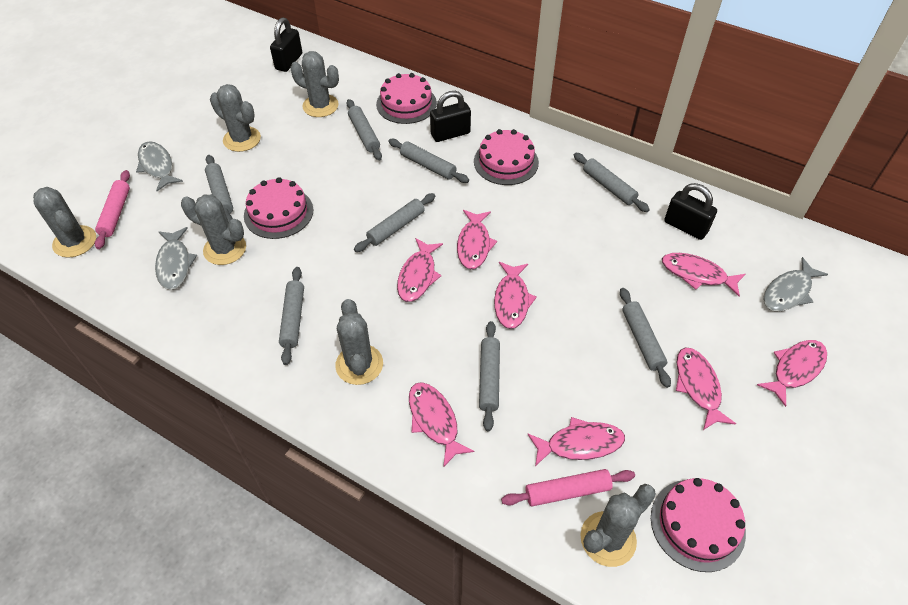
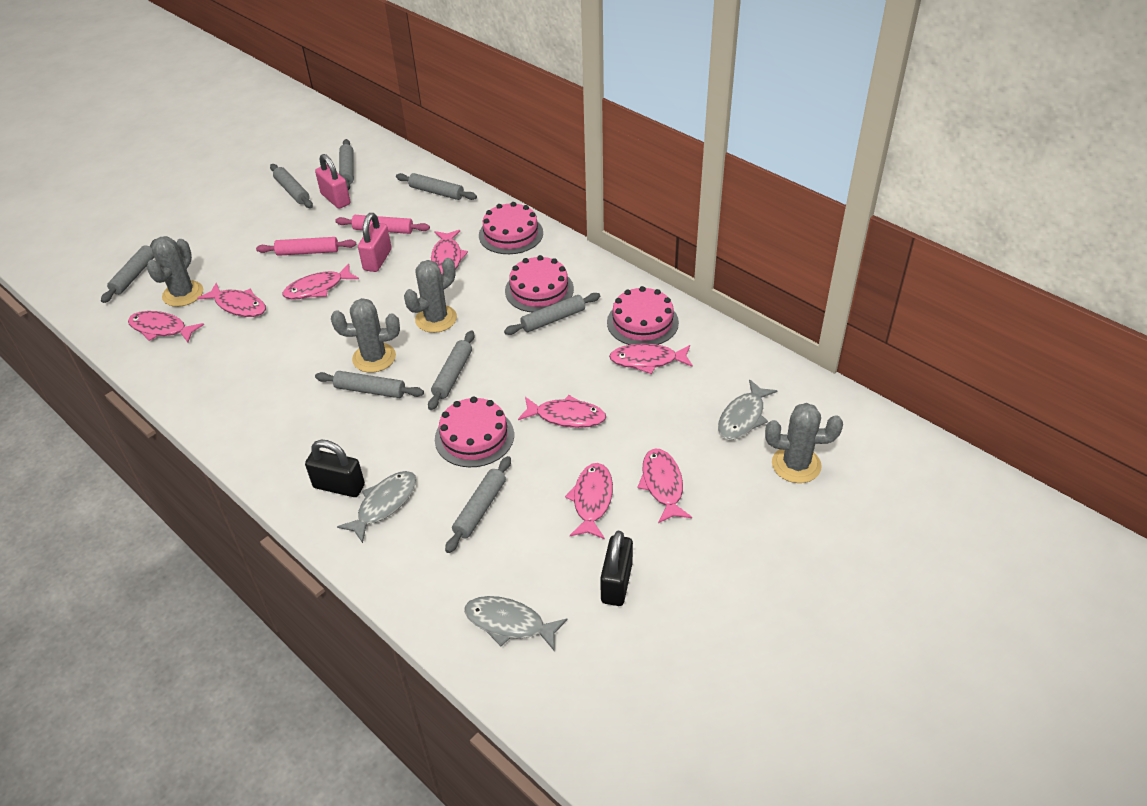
black padlock: 3 -> 2
grey cactus: 6 -> 4
pink padlock: 0 -> 2

